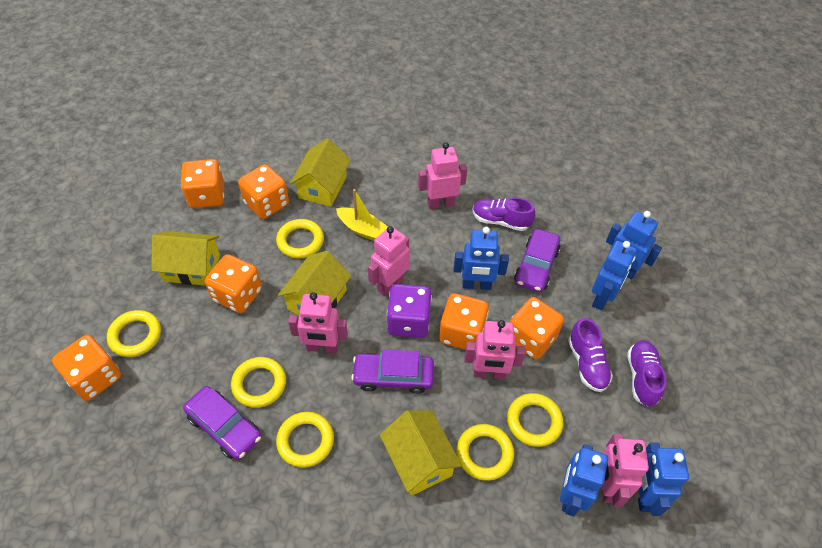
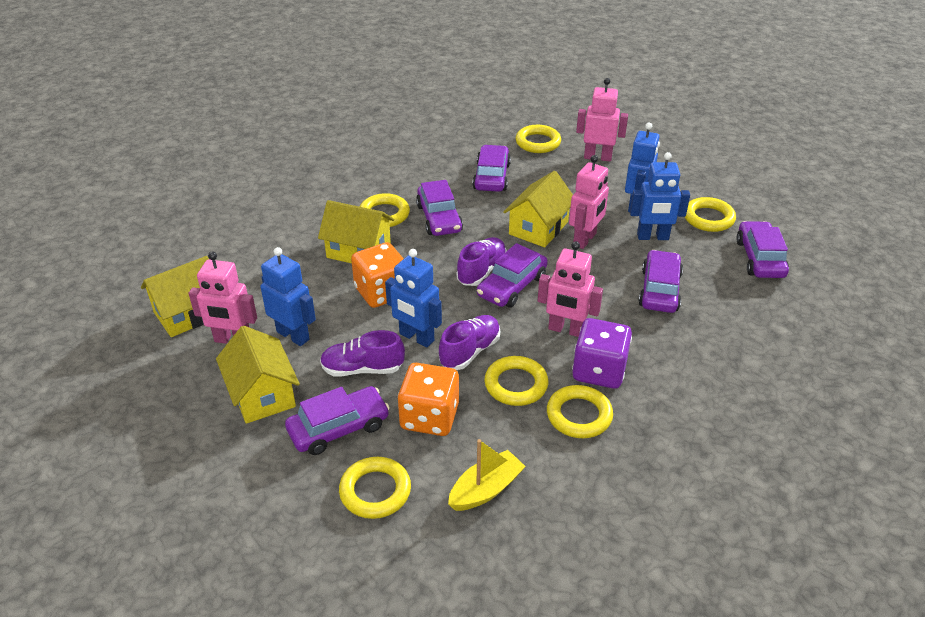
blue robot: 5 -> 4
orange dice: 6 -> 2
pink robot: 5 -> 4
purple car: 3 -> 6

